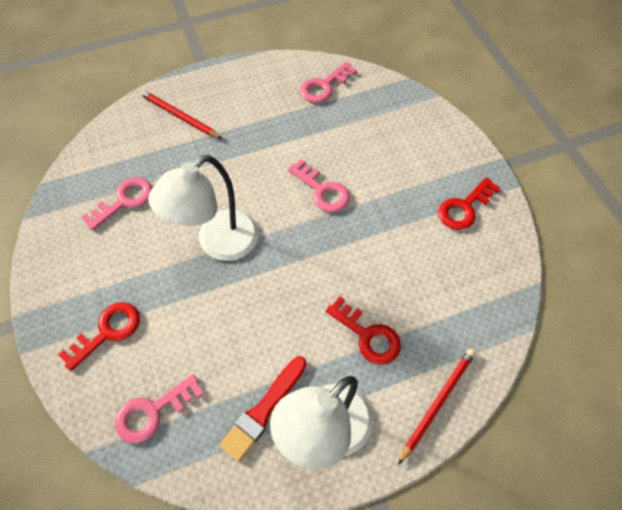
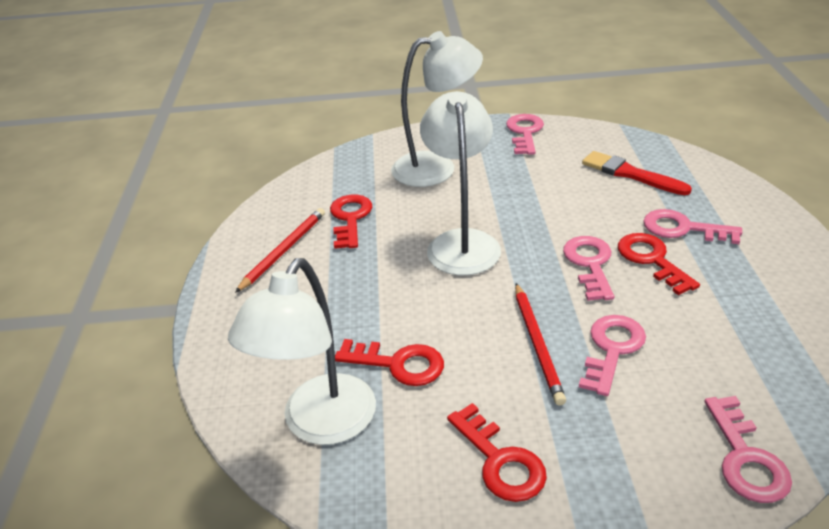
pink key: 4 -> 5
red key: 3 -> 4
white lamp: 2 -> 3

